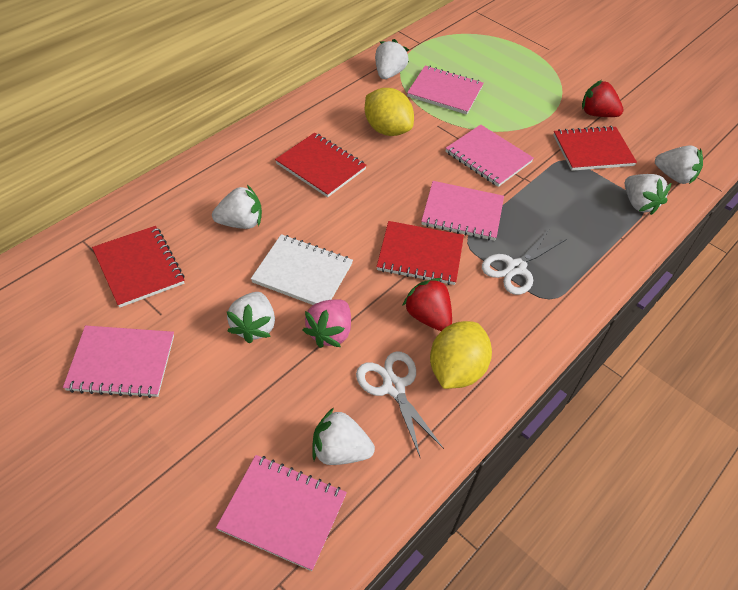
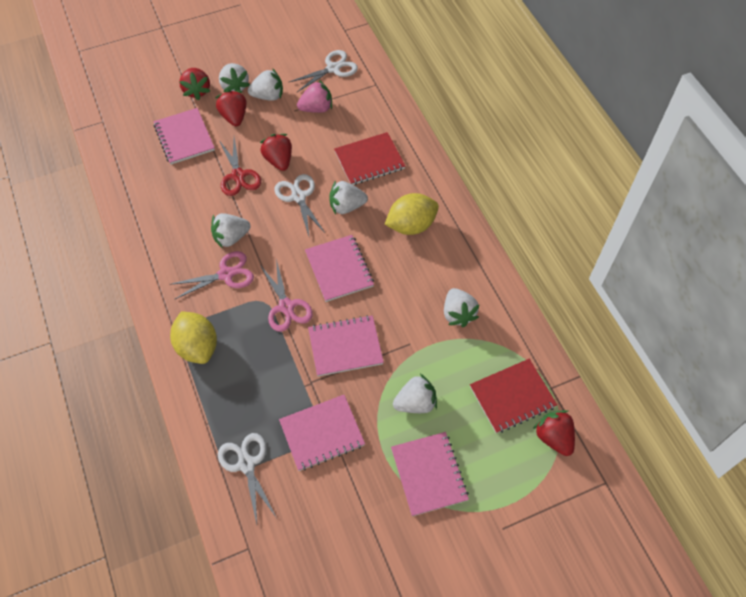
pink scissors: 0 -> 2
red notebook: 4 -> 2
red scissors: 0 -> 1
red strawberry: 2 -> 4
white notebook: 1 -> 0
white scissors: 2 -> 3

